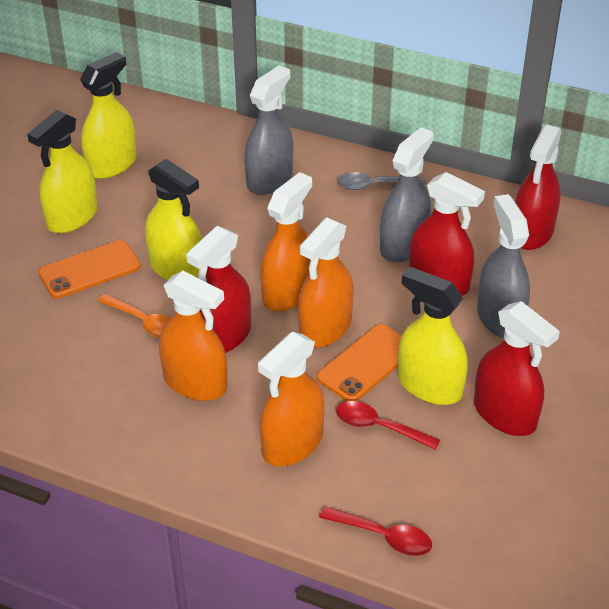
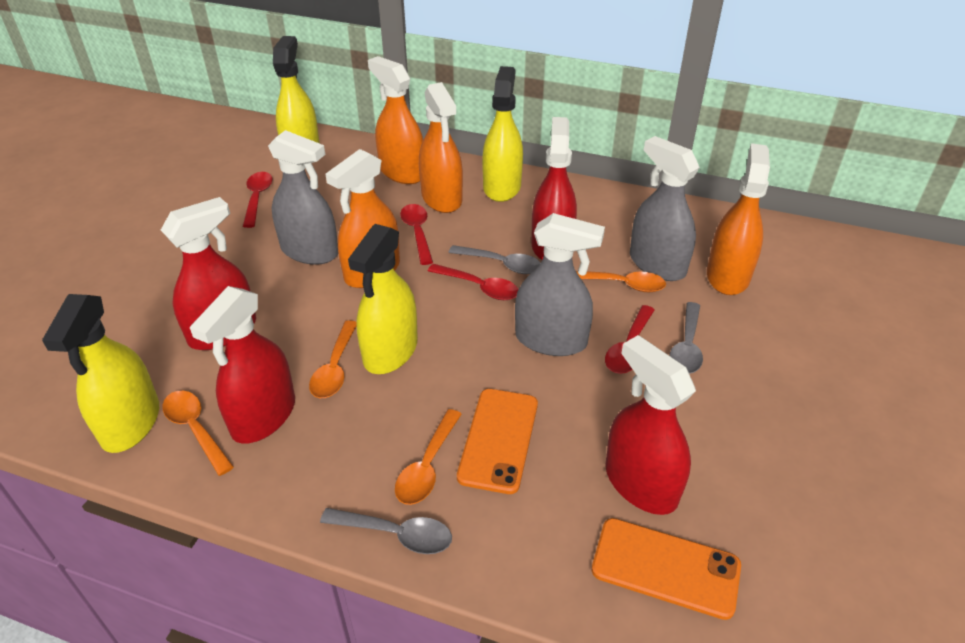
grey spoon: 1 -> 3
orange spoon: 1 -> 4
red spoon: 2 -> 4

